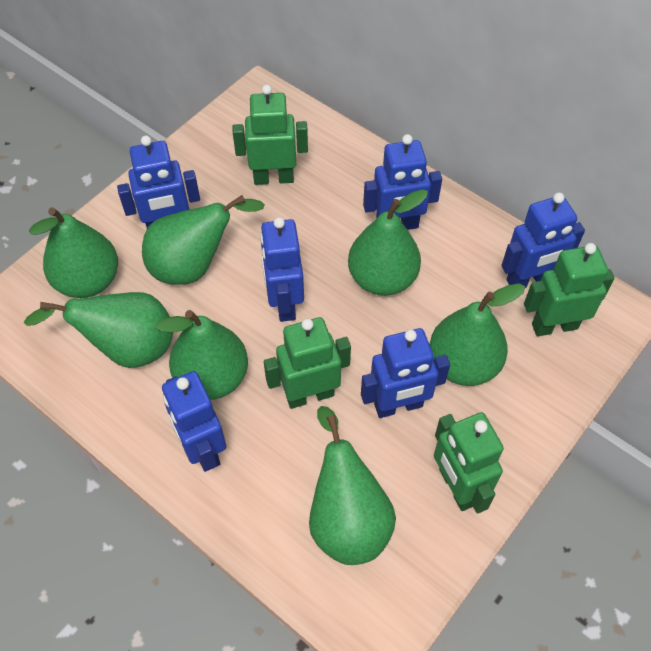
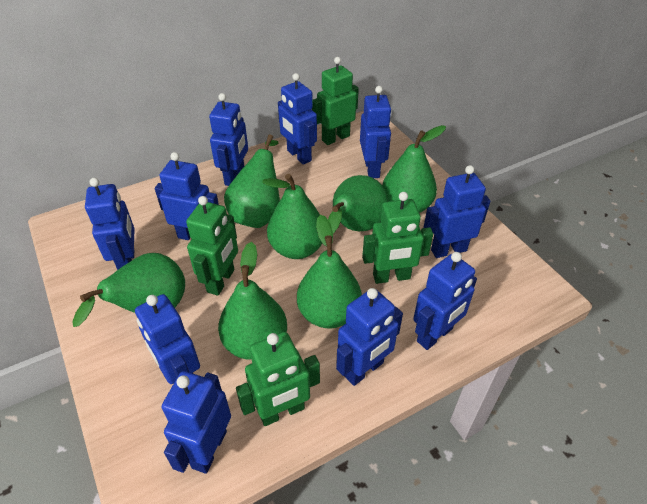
blue robot: 6 -> 10

